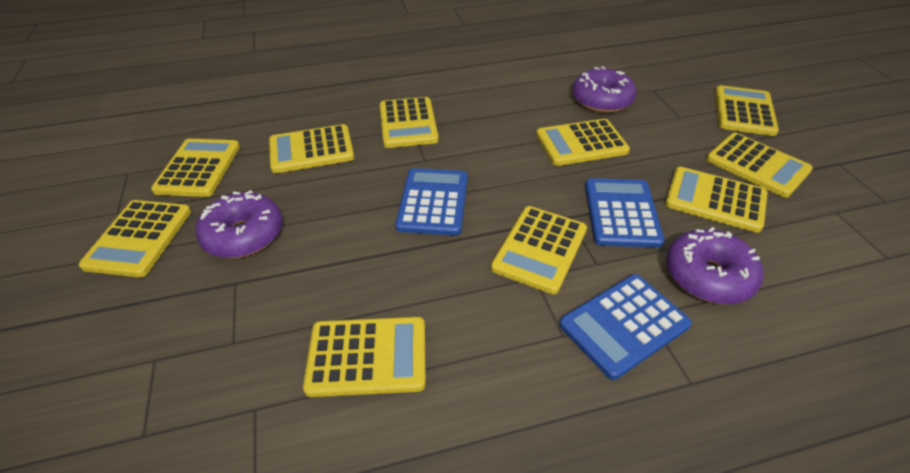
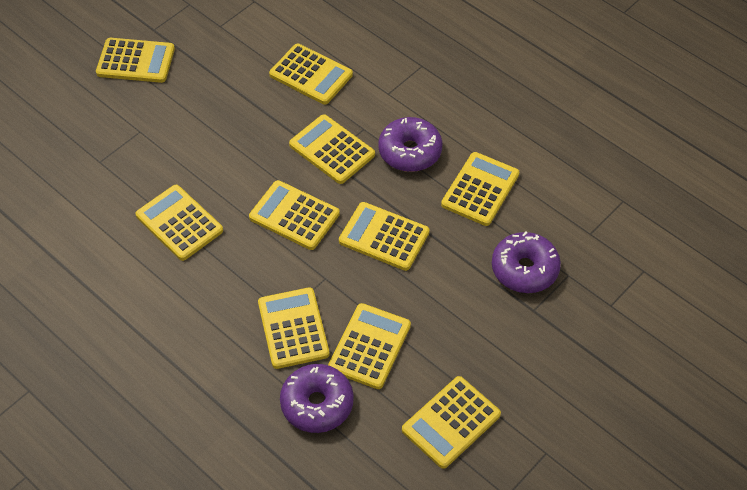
blue calculator: 3 -> 0

